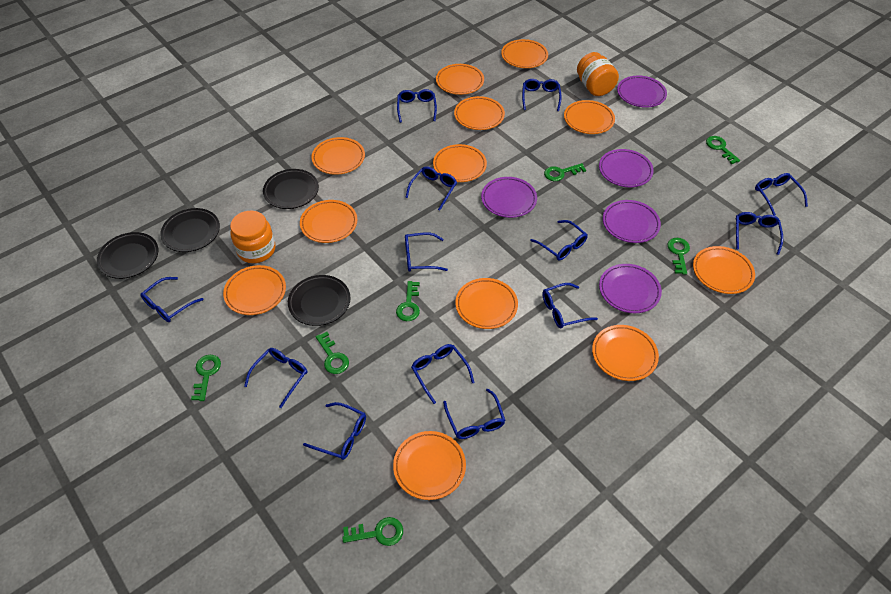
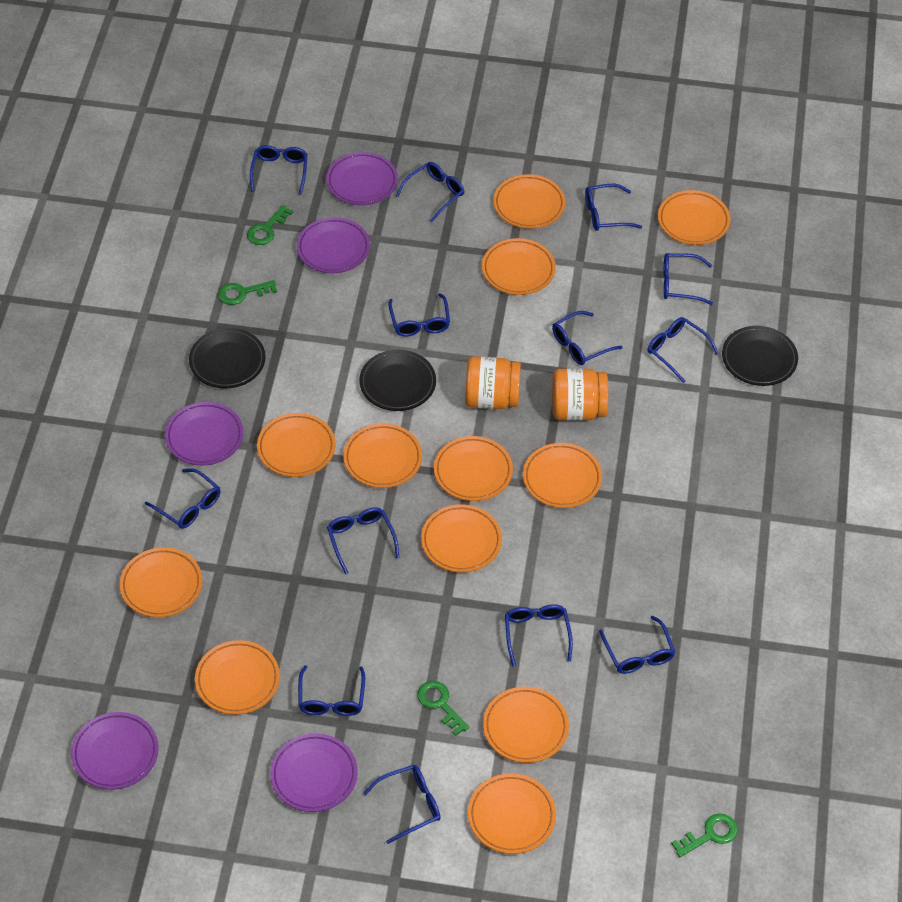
black plate: 4 -> 3
green key: 7 -> 4

